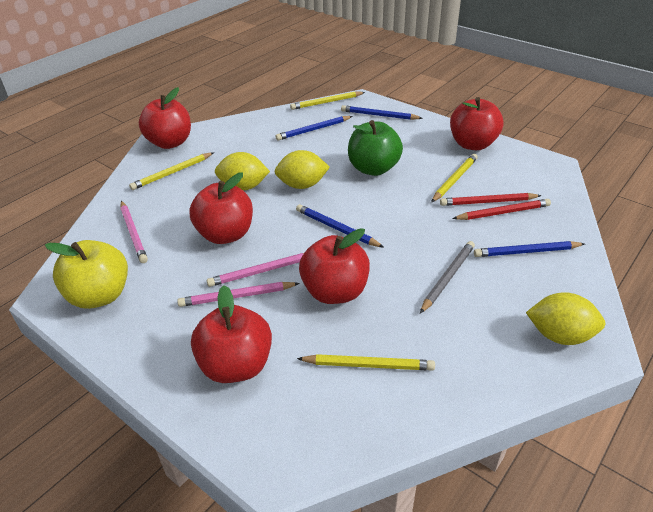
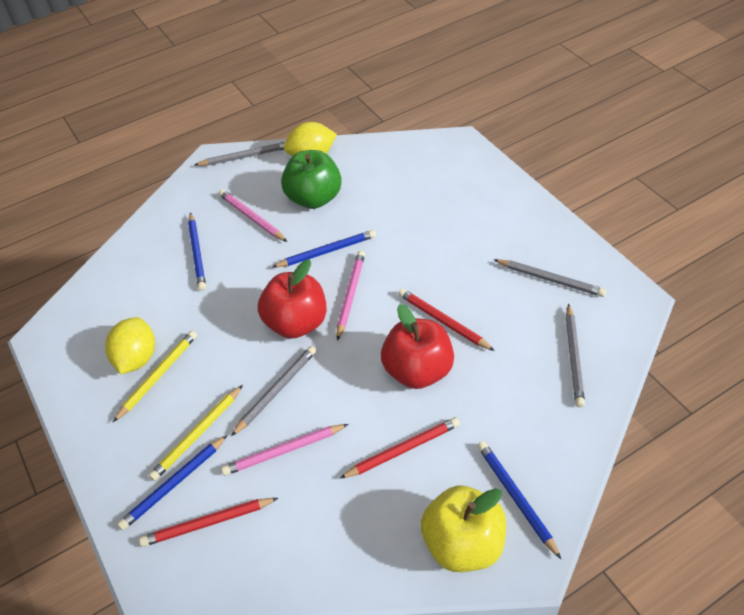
grey pencil: 1 -> 4
red apple: 5 -> 2
red pencil: 2 -> 3
yellow lemon: 3 -> 2
yellow pencil: 4 -> 2

